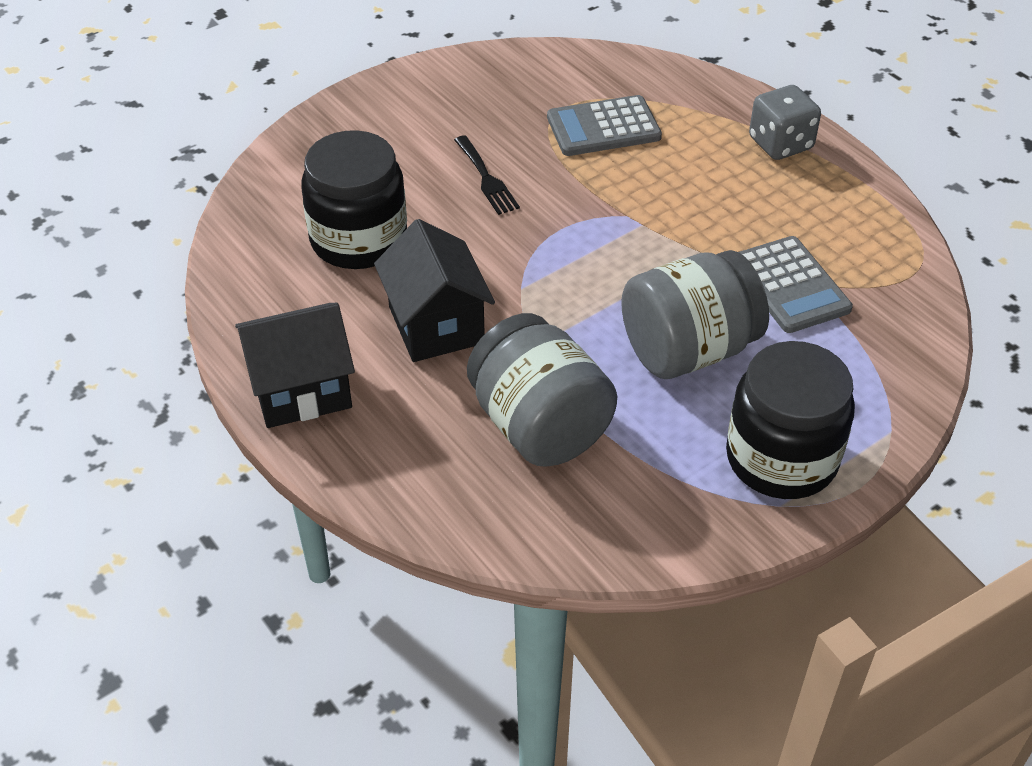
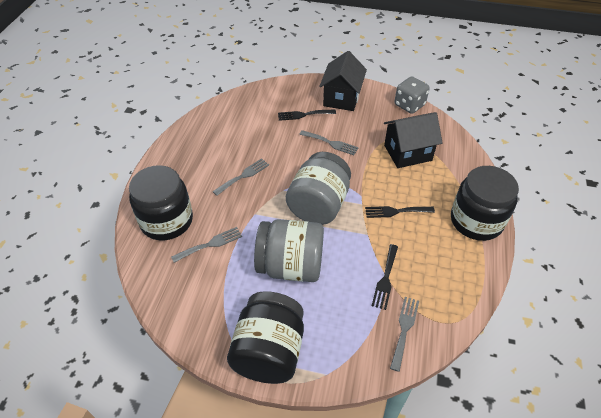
black fork: 1 -> 3
black jar: 2 -> 3
grey calculator: 2 -> 0
grey fork: 0 -> 4

